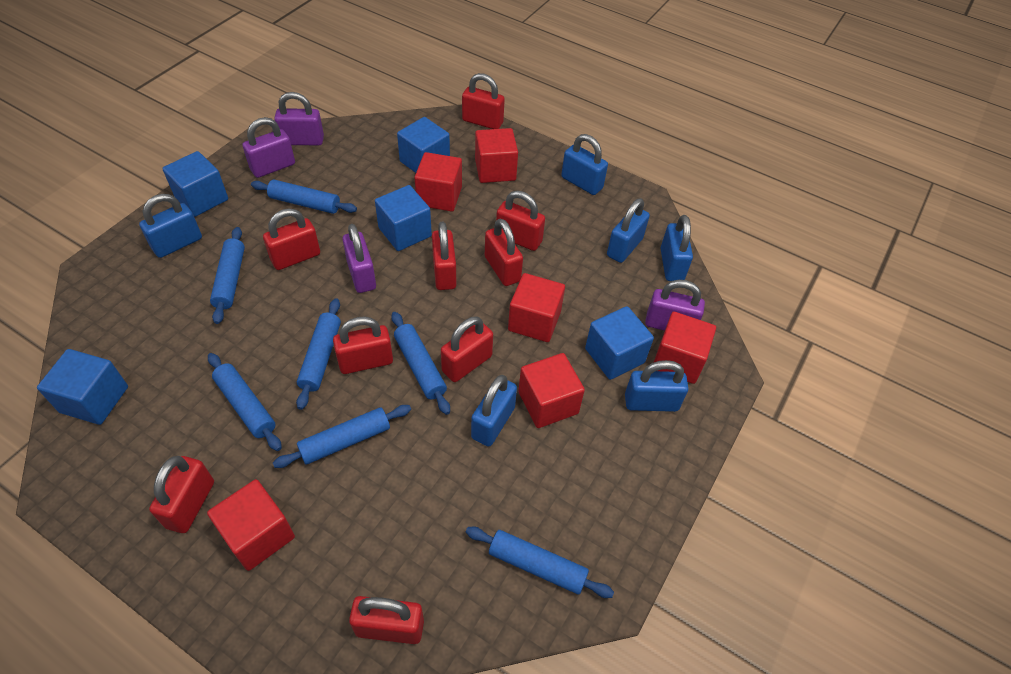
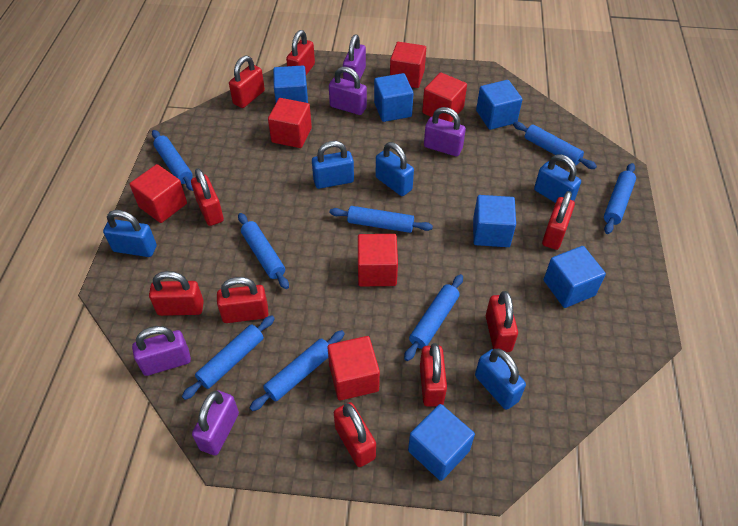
blue cube: 5 -> 6
blue padlock: 6 -> 5
blue rolling pin: 7 -> 8
purple padlock: 4 -> 5

